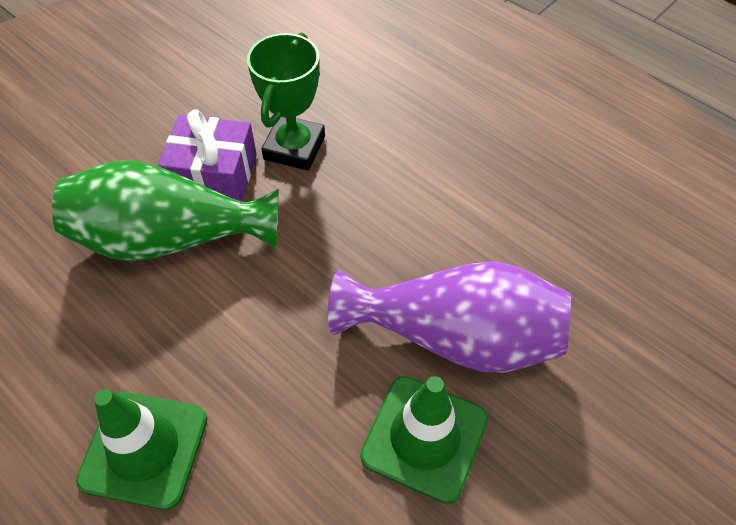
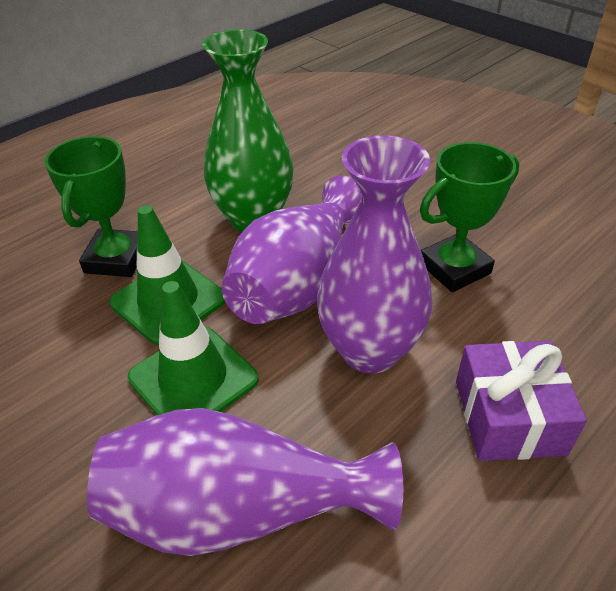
green trophy: 1 -> 2
purple vase: 1 -> 3

